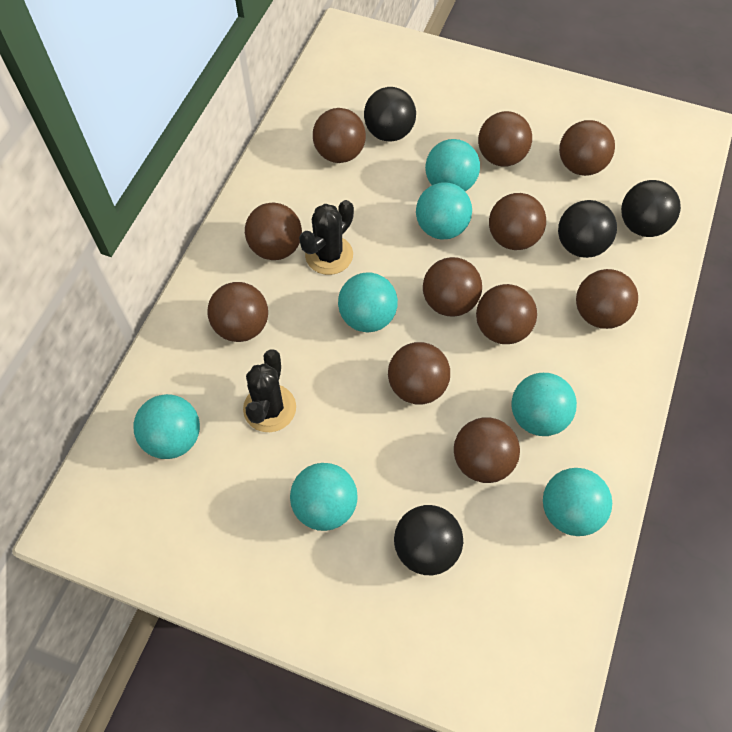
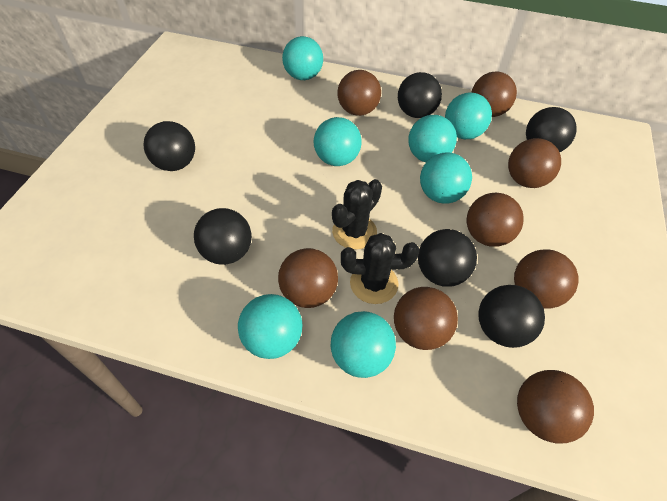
black ball: 4 -> 6
brown ball: 11 -> 8

